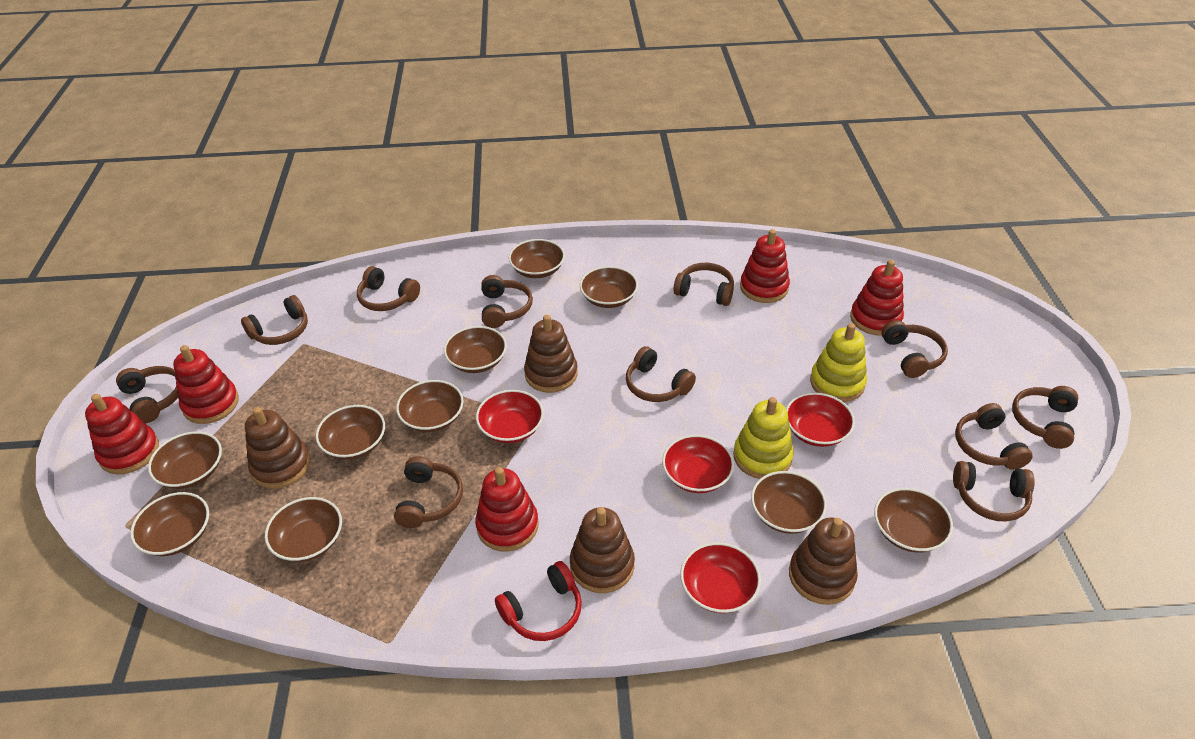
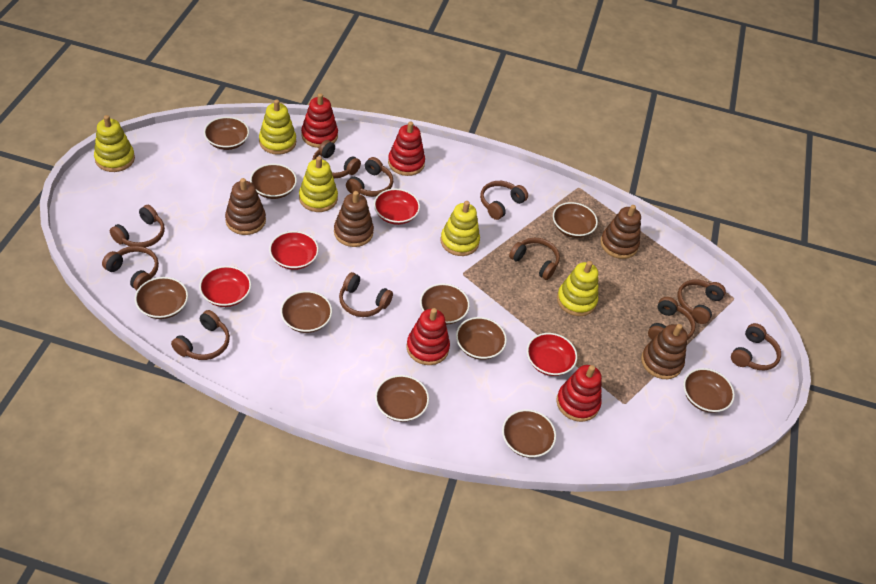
red headphones: 1 -> 0
red stacking toy: 5 -> 4
yellow stacking toy: 2 -> 5

